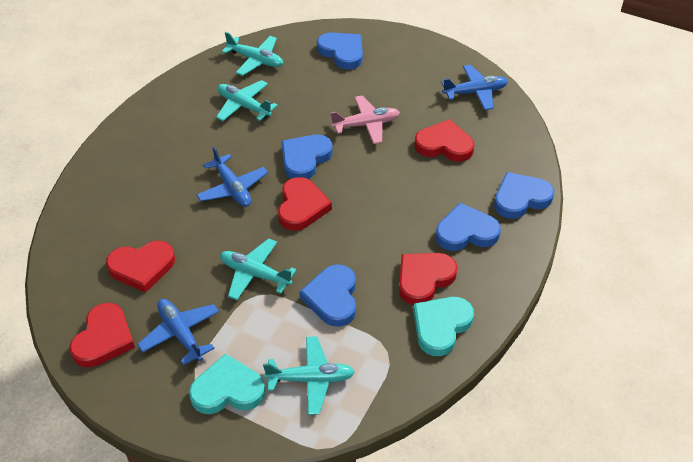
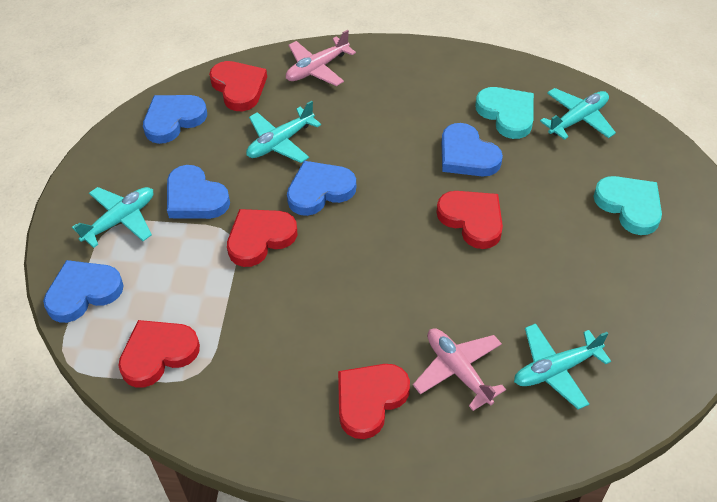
blue plane: 3 -> 0
pink plane: 1 -> 2

